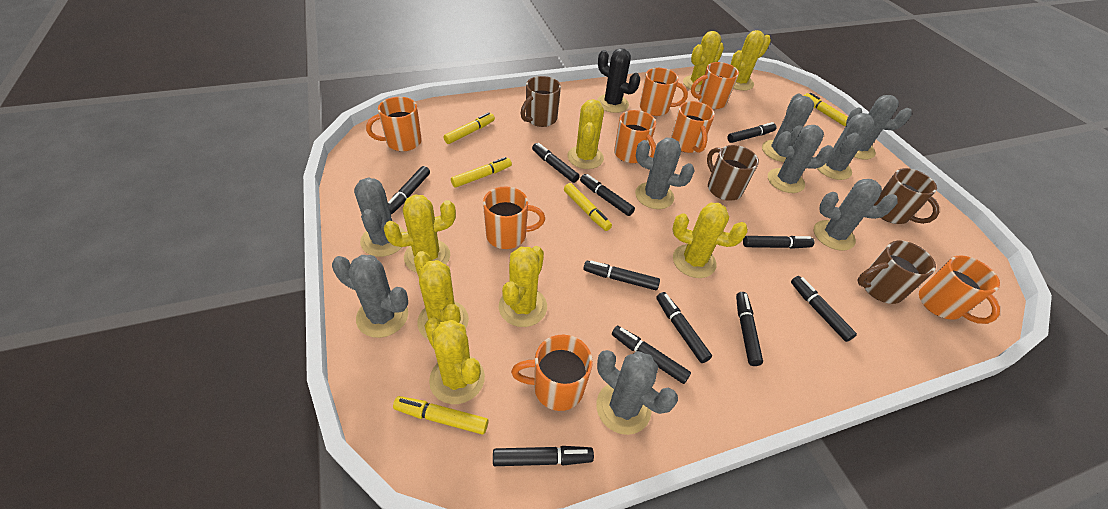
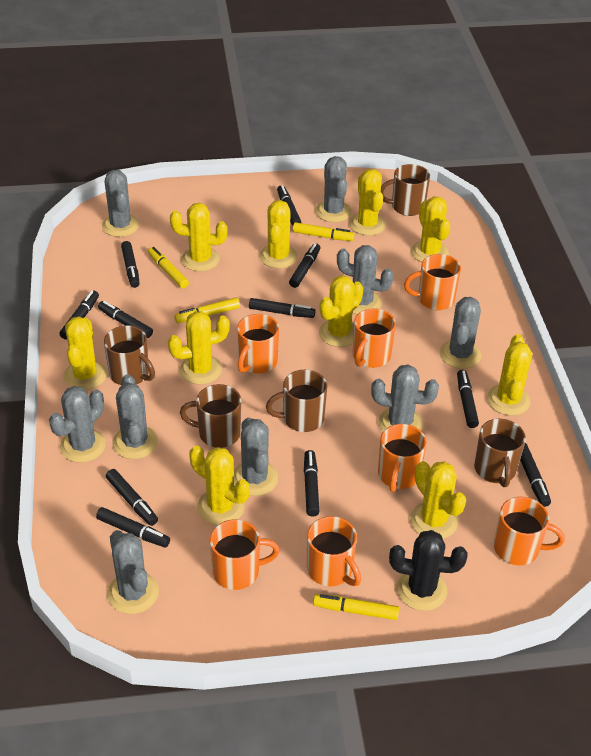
brown mug: 4 -> 5
orange mug: 8 -> 7
yellow cactus: 8 -> 10
yellow marker: 5 -> 4

